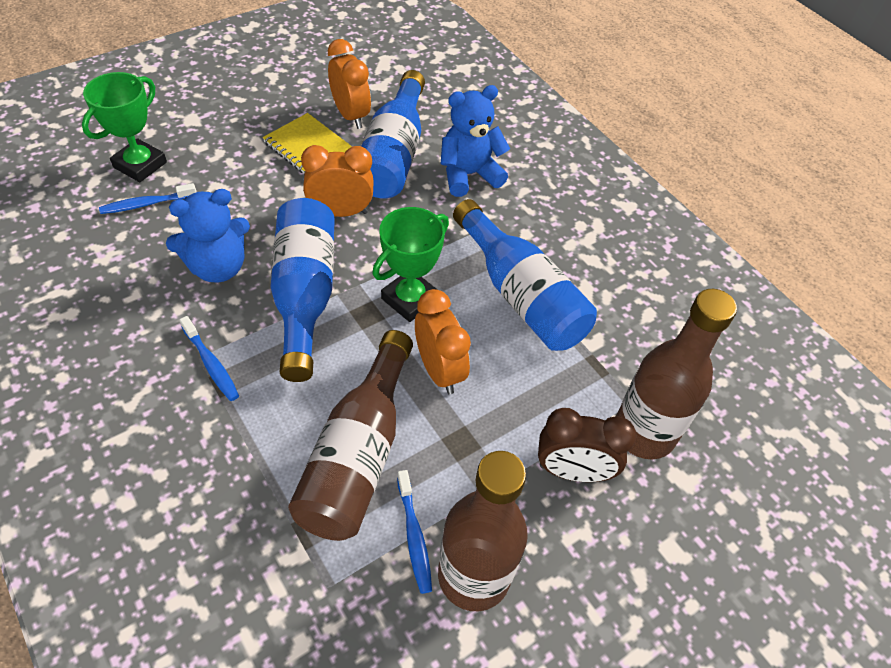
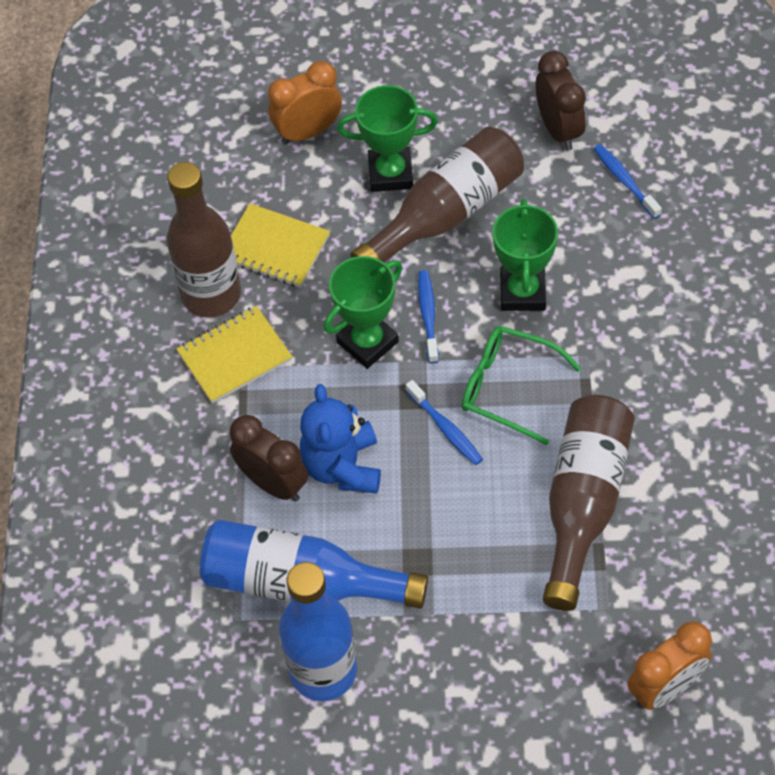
blue bottle: 3 -> 2
blue teddy bear: 2 -> 1
brown clock: 1 -> 2
green glasses: 0 -> 1
green trophy: 2 -> 3
orange clock: 3 -> 2
yellow notebook: 1 -> 2

